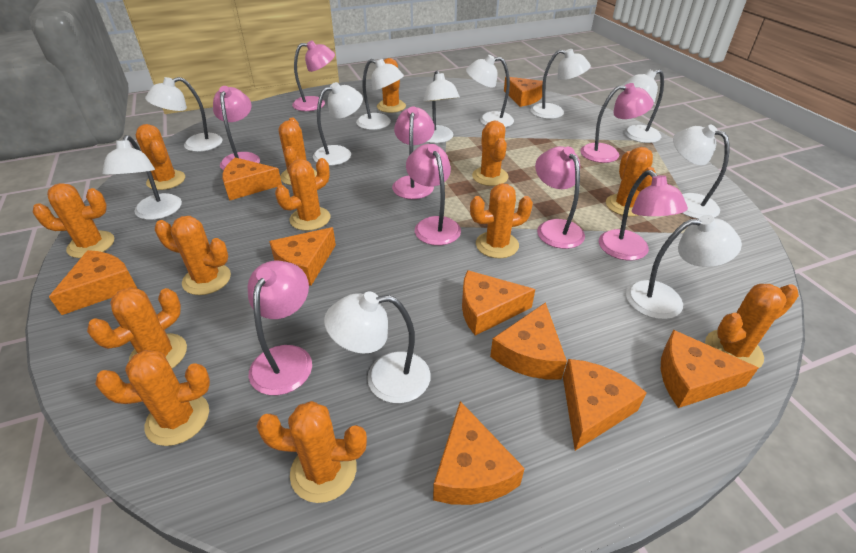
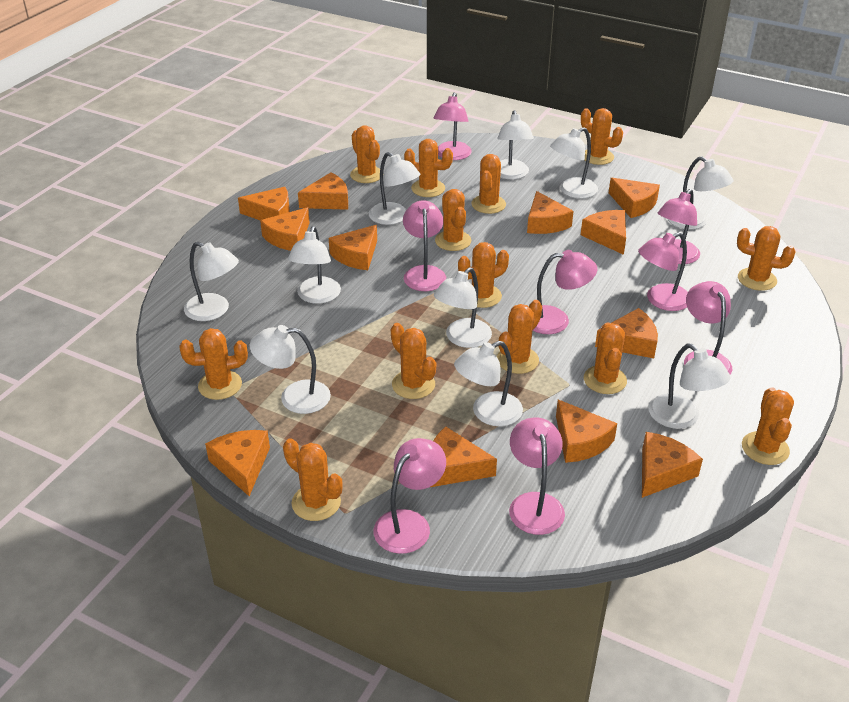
orange cheese: 9 -> 12
white lamp: 11 -> 10

